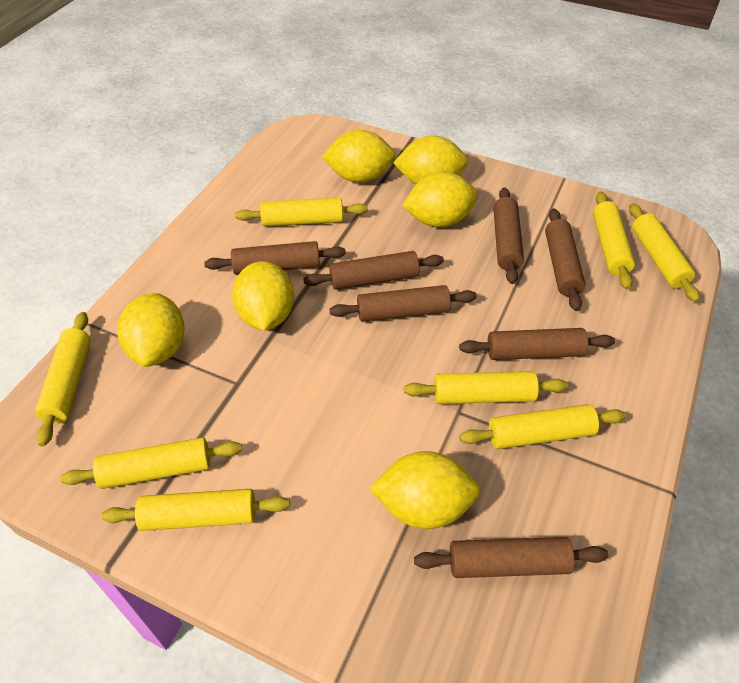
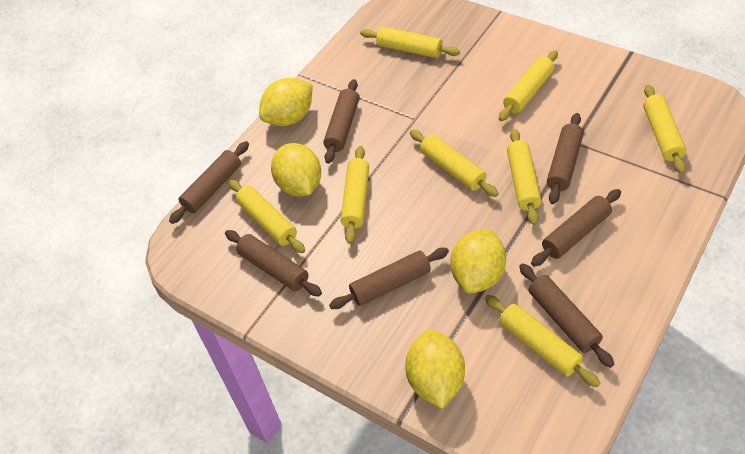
yellow lemon: 6 -> 4

